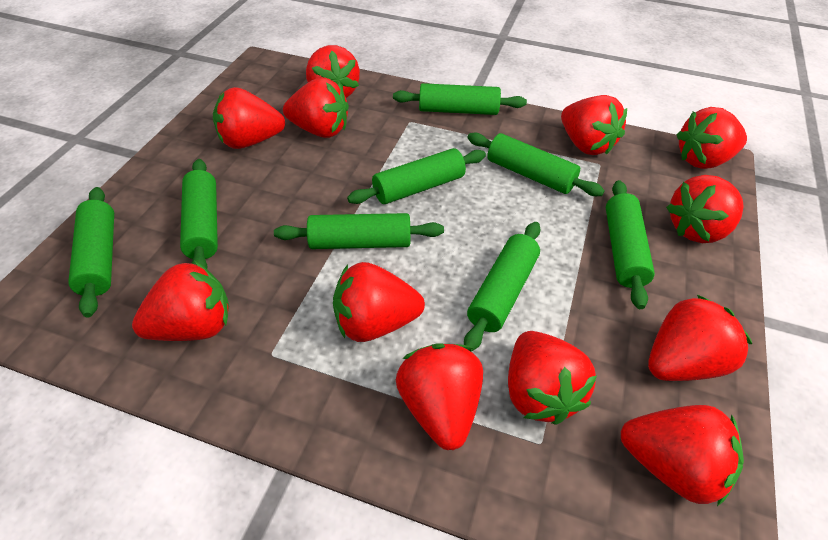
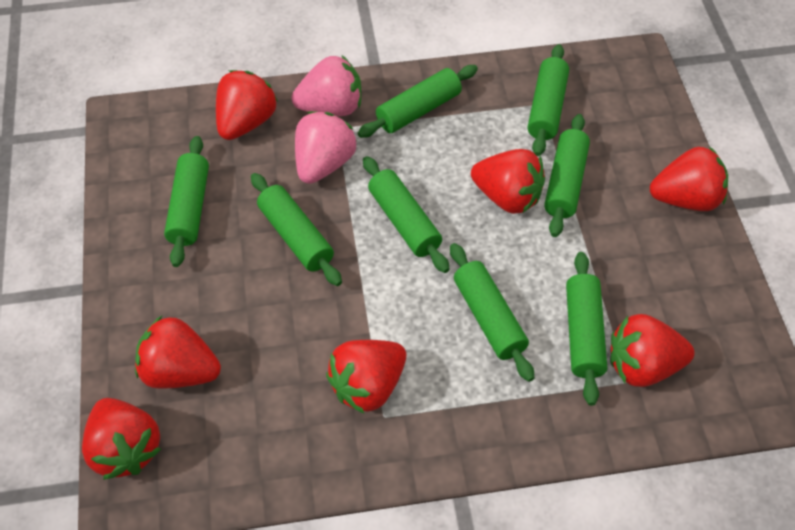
pink strawberry: 0 -> 2
red strawberry: 12 -> 7

